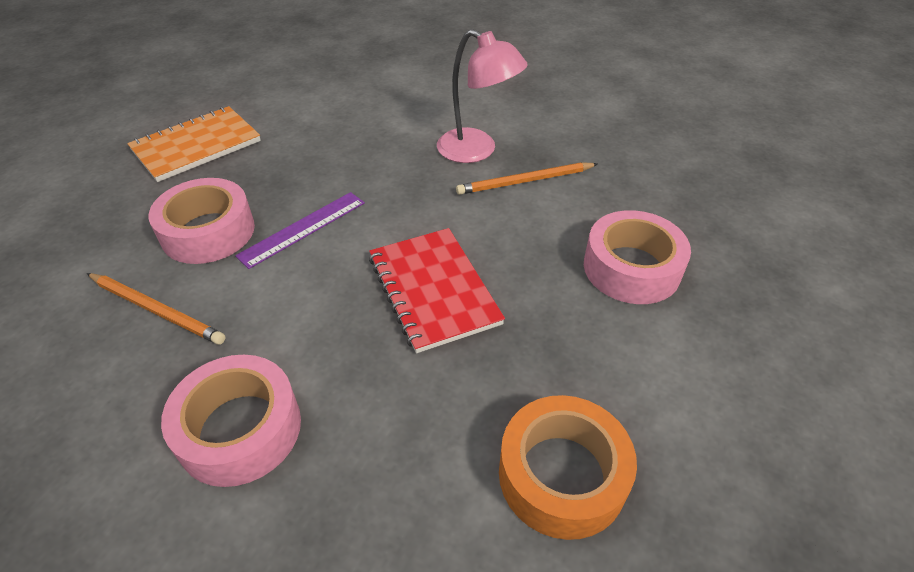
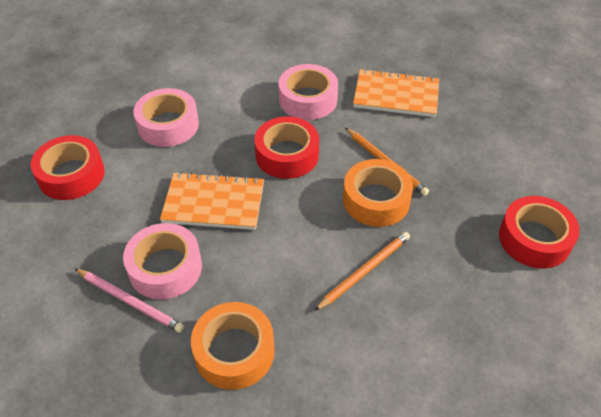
orange notebook: 1 -> 2
orange tape: 1 -> 2
pink lamp: 1 -> 0
pink pencil: 0 -> 1
purple ruler: 1 -> 0
red notebook: 1 -> 0
red tape: 0 -> 3

